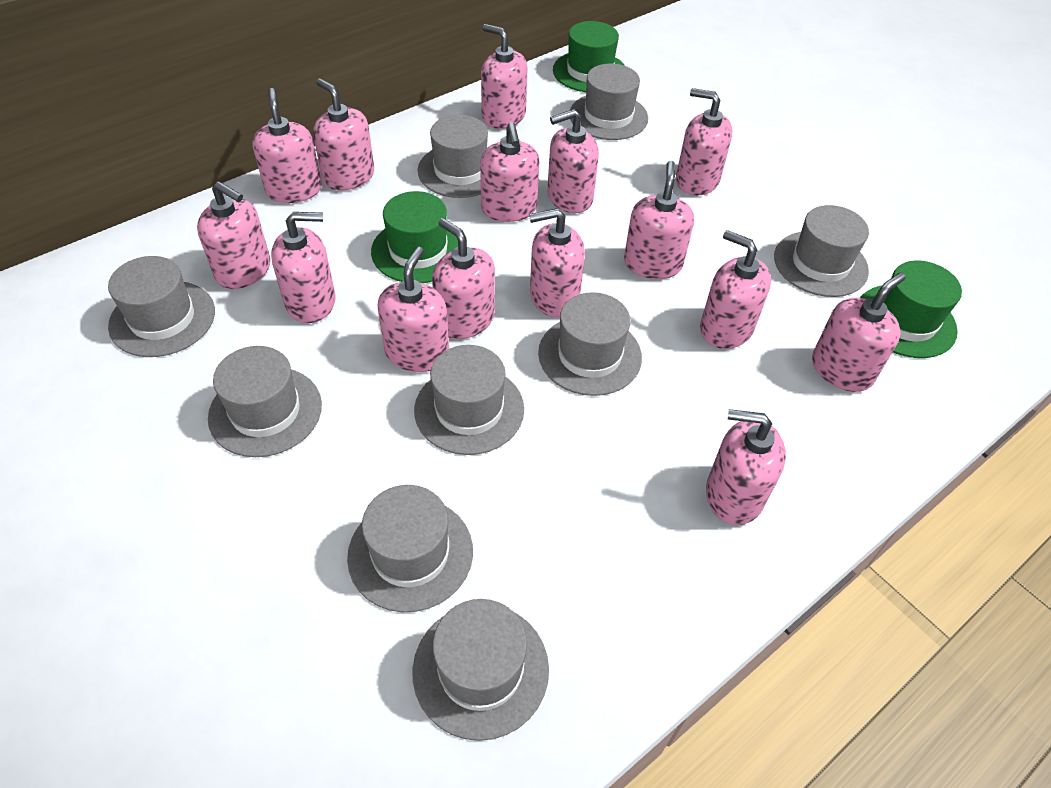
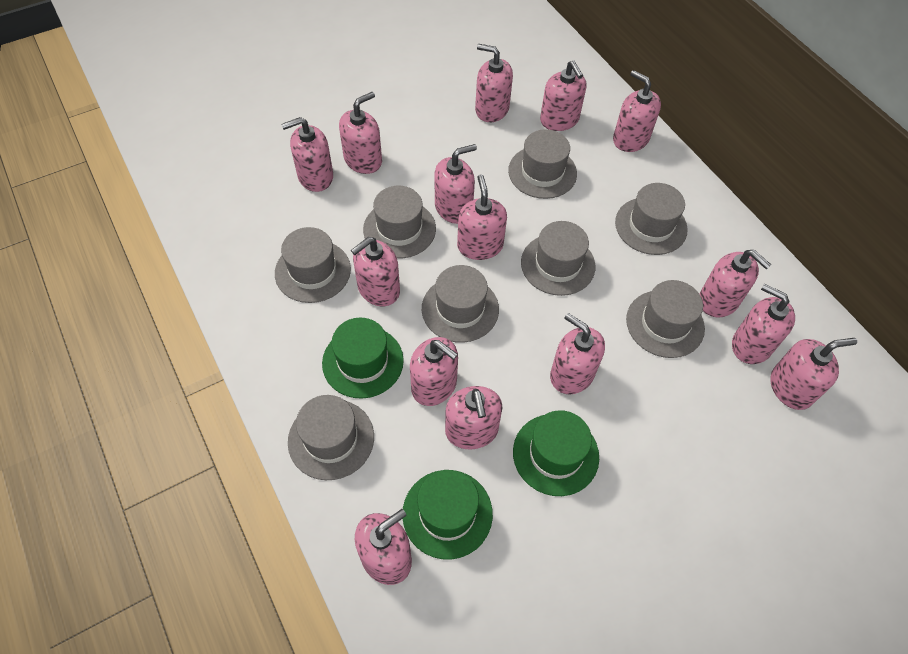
grey hat: 9 -> 8

